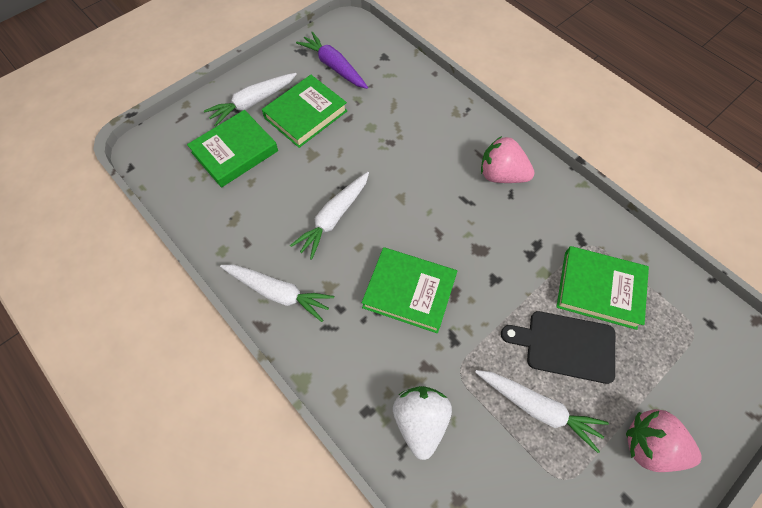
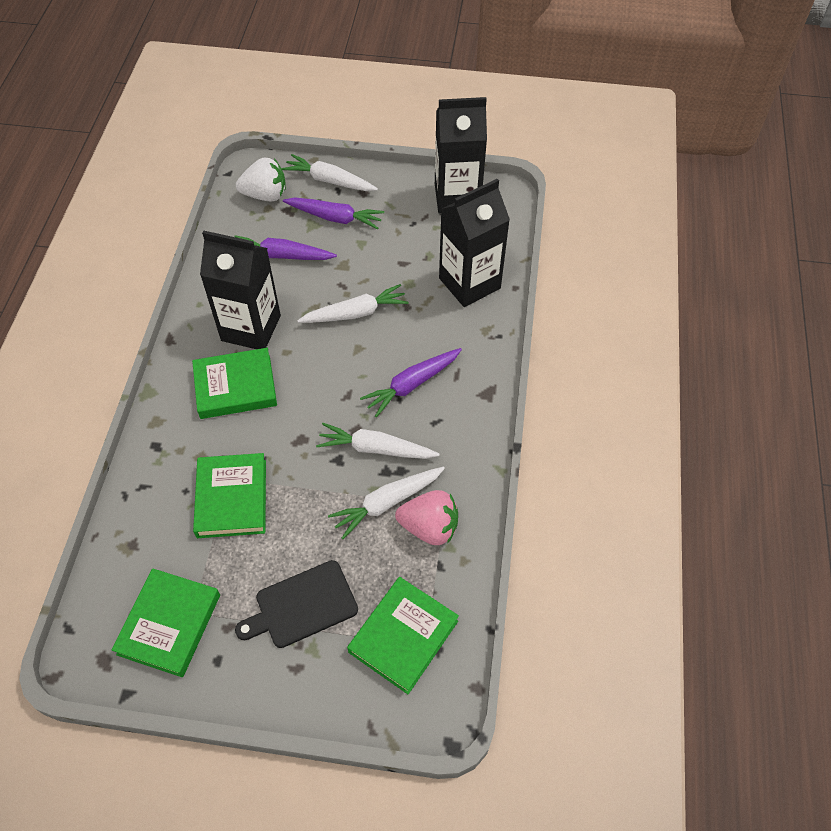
black carton: 0 -> 3
pink strawberry: 2 -> 1
purple carrot: 1 -> 3

